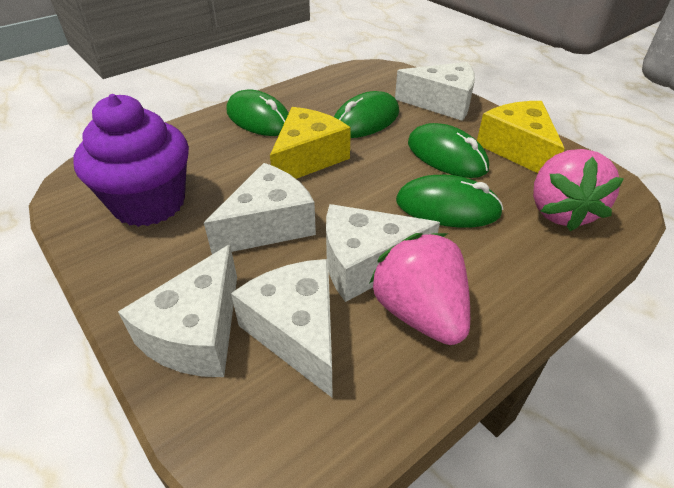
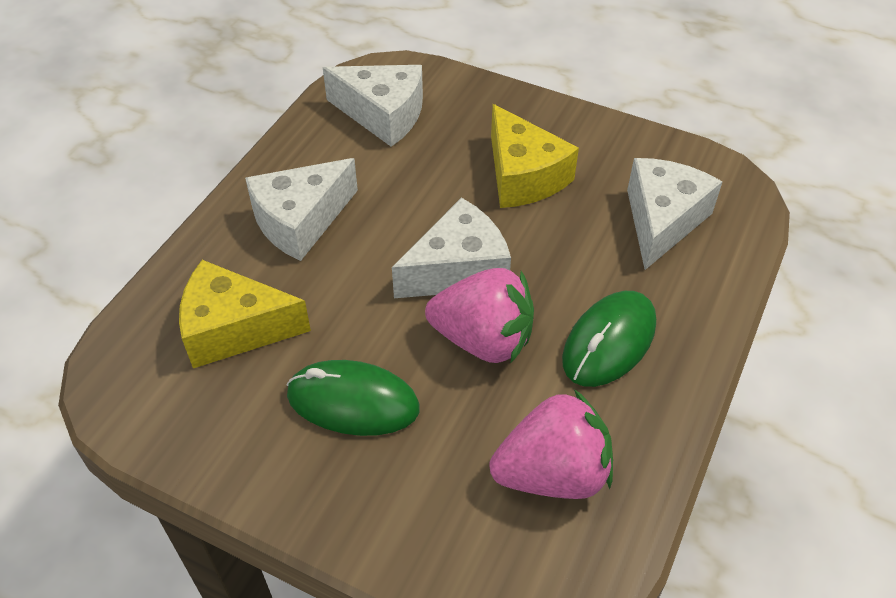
green mouse: 4 -> 2
purple cupcake: 1 -> 0
white cheese: 5 -> 4

